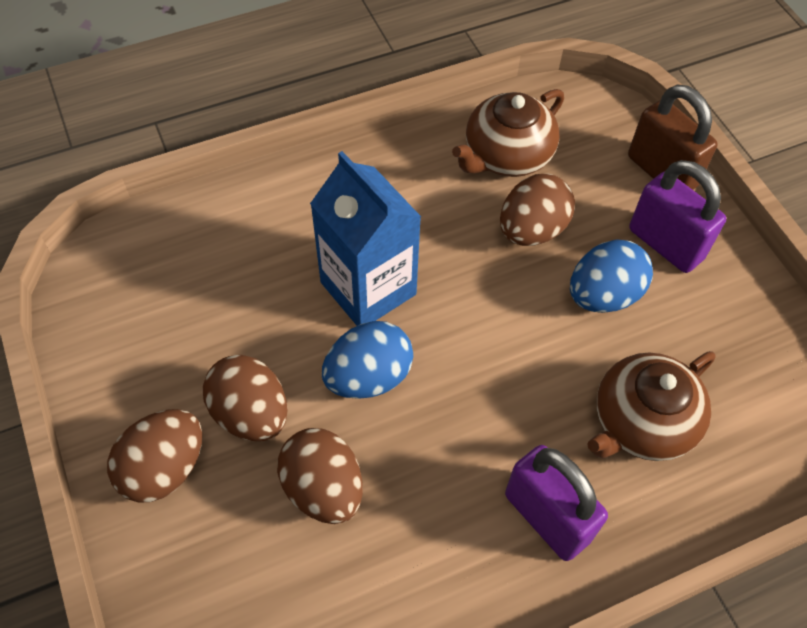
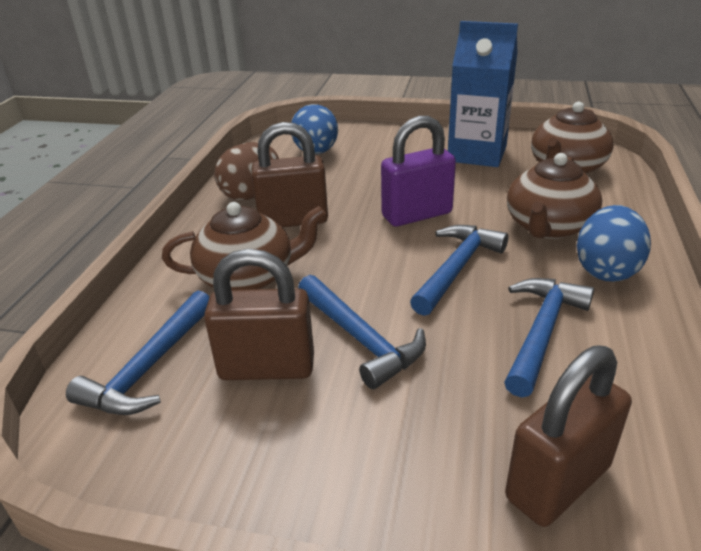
blue hammer: 0 -> 4
brown egg: 4 -> 1
brown padlock: 1 -> 3
brown teapot: 2 -> 3
purple padlock: 2 -> 1

